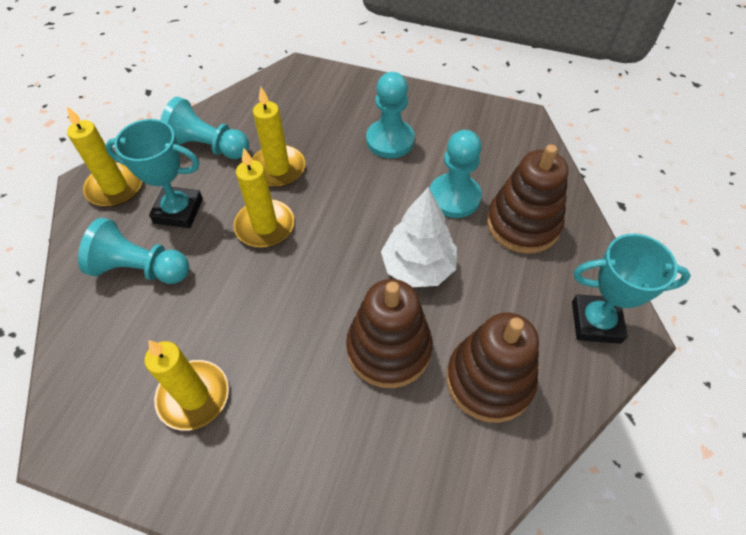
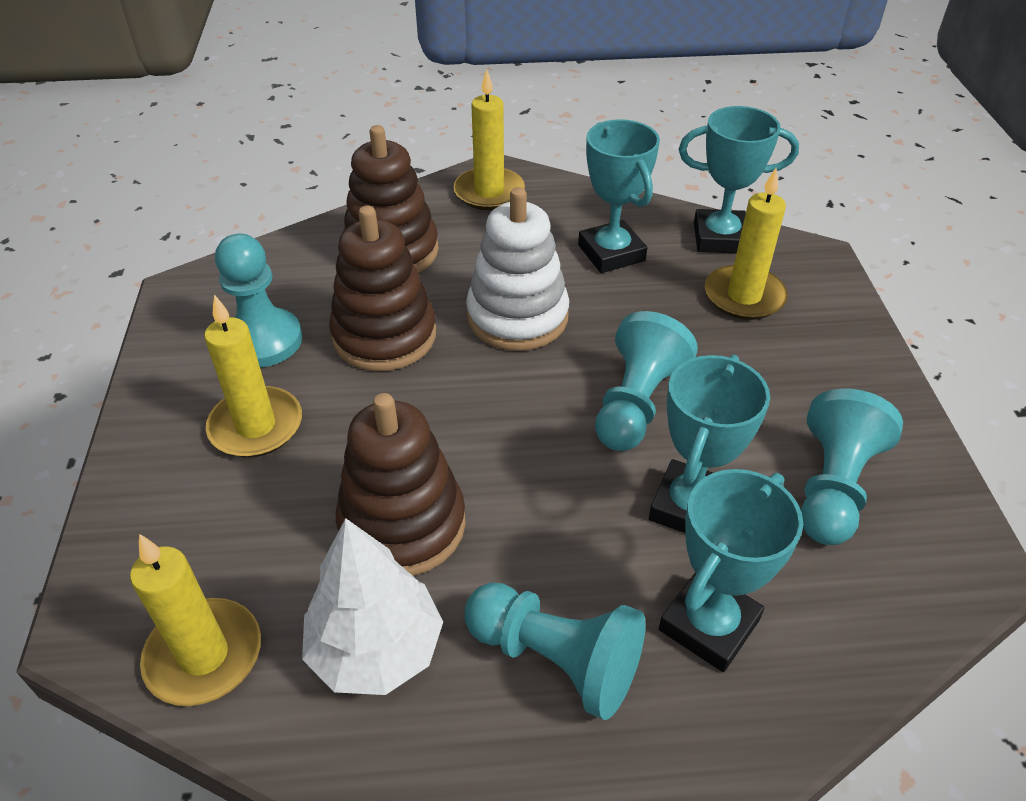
turquoise trophy: 2 -> 4
white stacking toy: 0 -> 1

